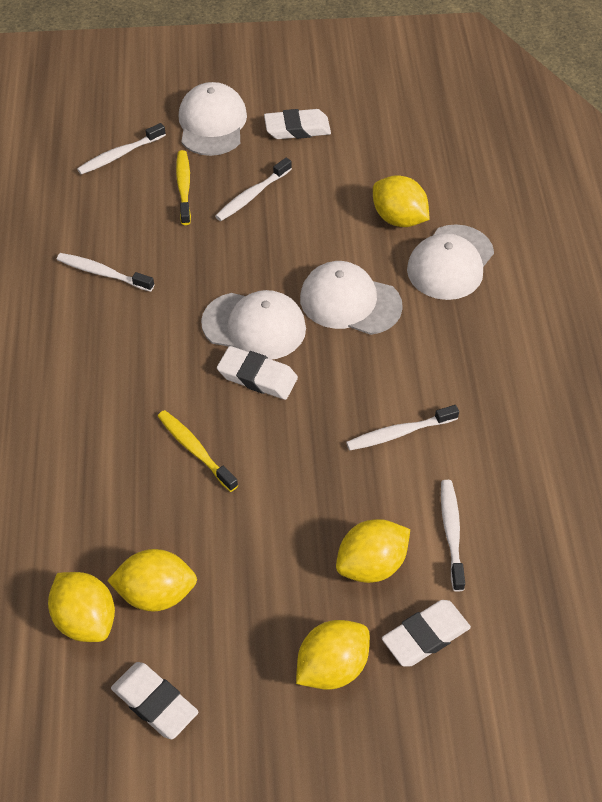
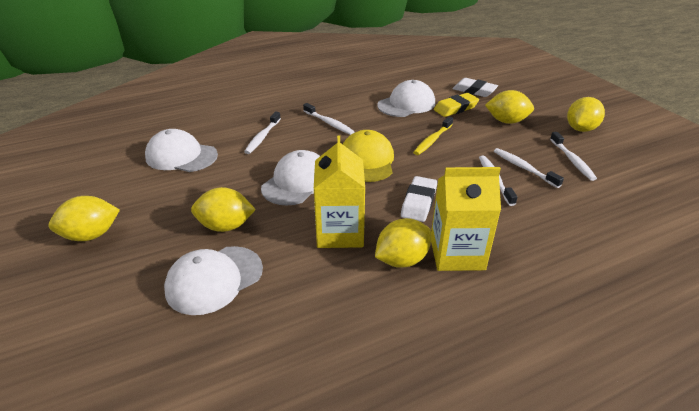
white eraser: 4 -> 2
yellow cap: 0 -> 1
yellow carton: 0 -> 2
yellow eraser: 0 -> 1
yellow toothbrush: 2 -> 1

